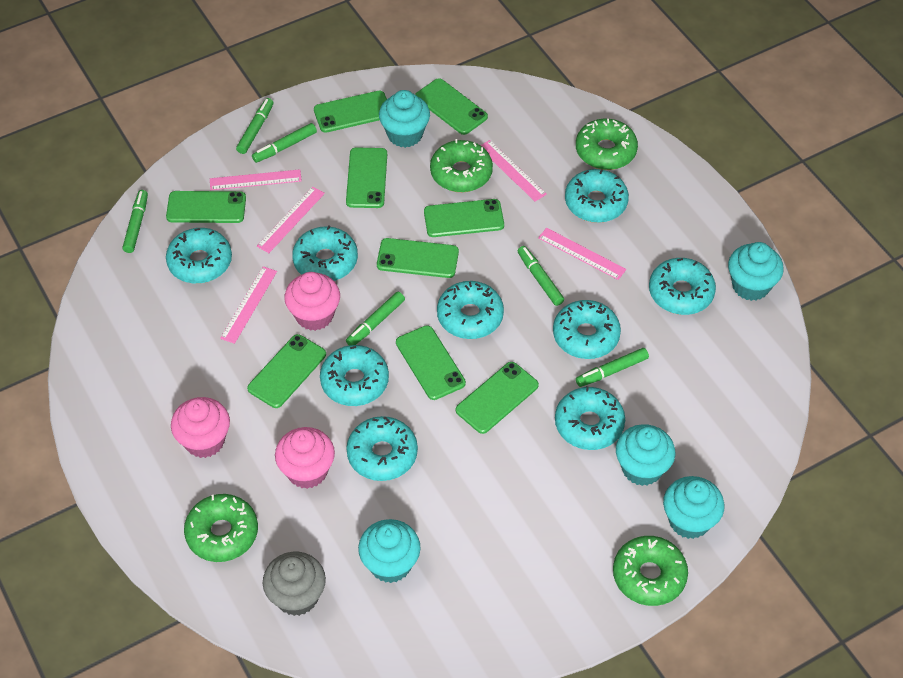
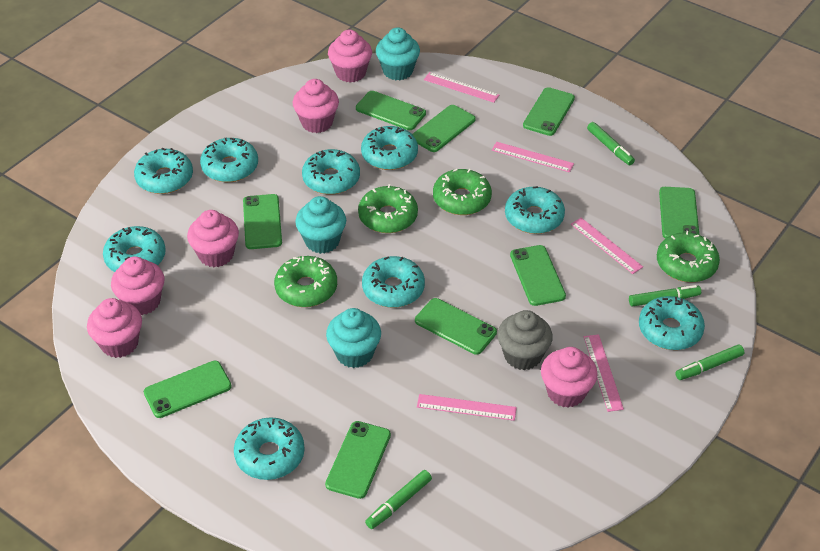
green marker: 6 -> 4
pink cupcake: 3 -> 6
turquoise cupcake: 5 -> 3

